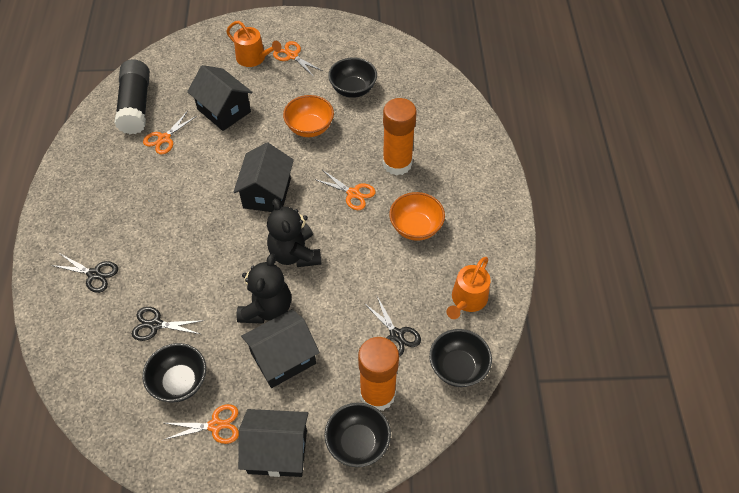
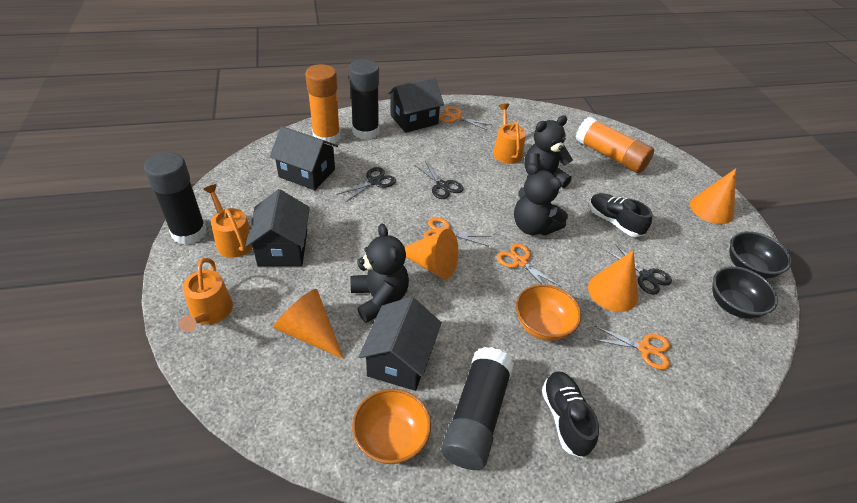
black bowl: 4 -> 2
black glue stick: 1 -> 3
black shoe: 0 -> 2
black teddy bear: 2 -> 3
orange cone: 0 -> 4
orange watering can: 2 -> 3

